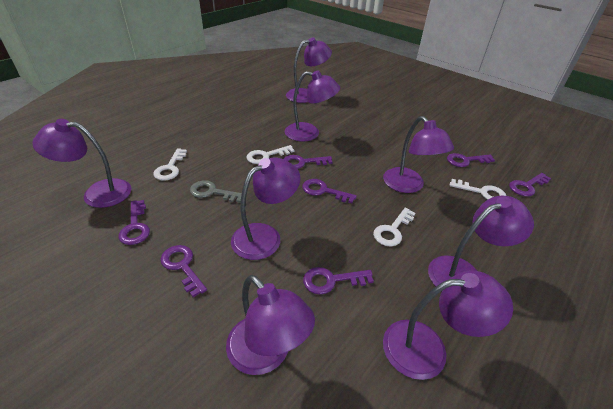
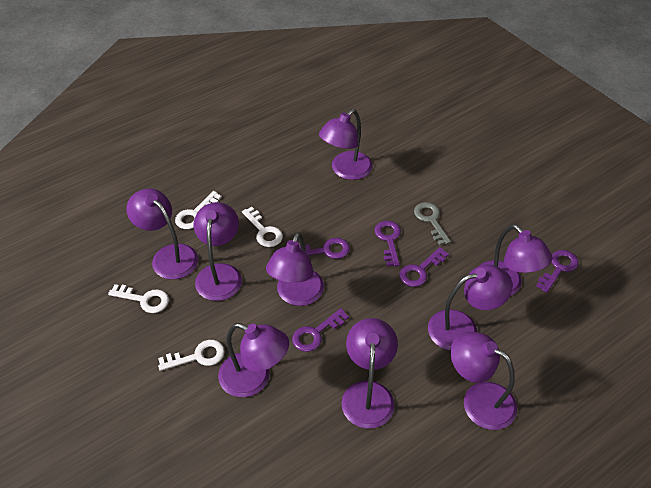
purple key: 7 -> 5
purple lamp: 8 -> 9

